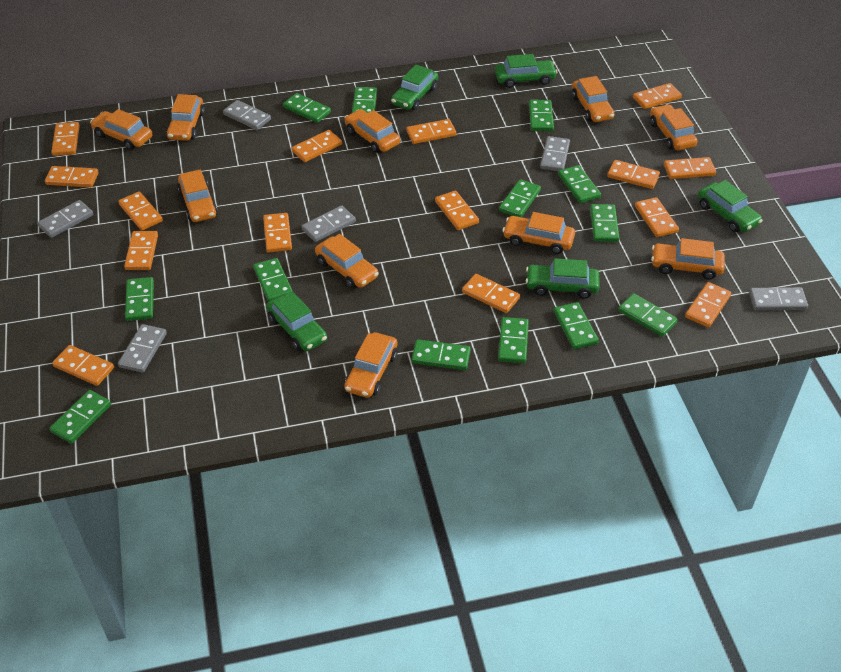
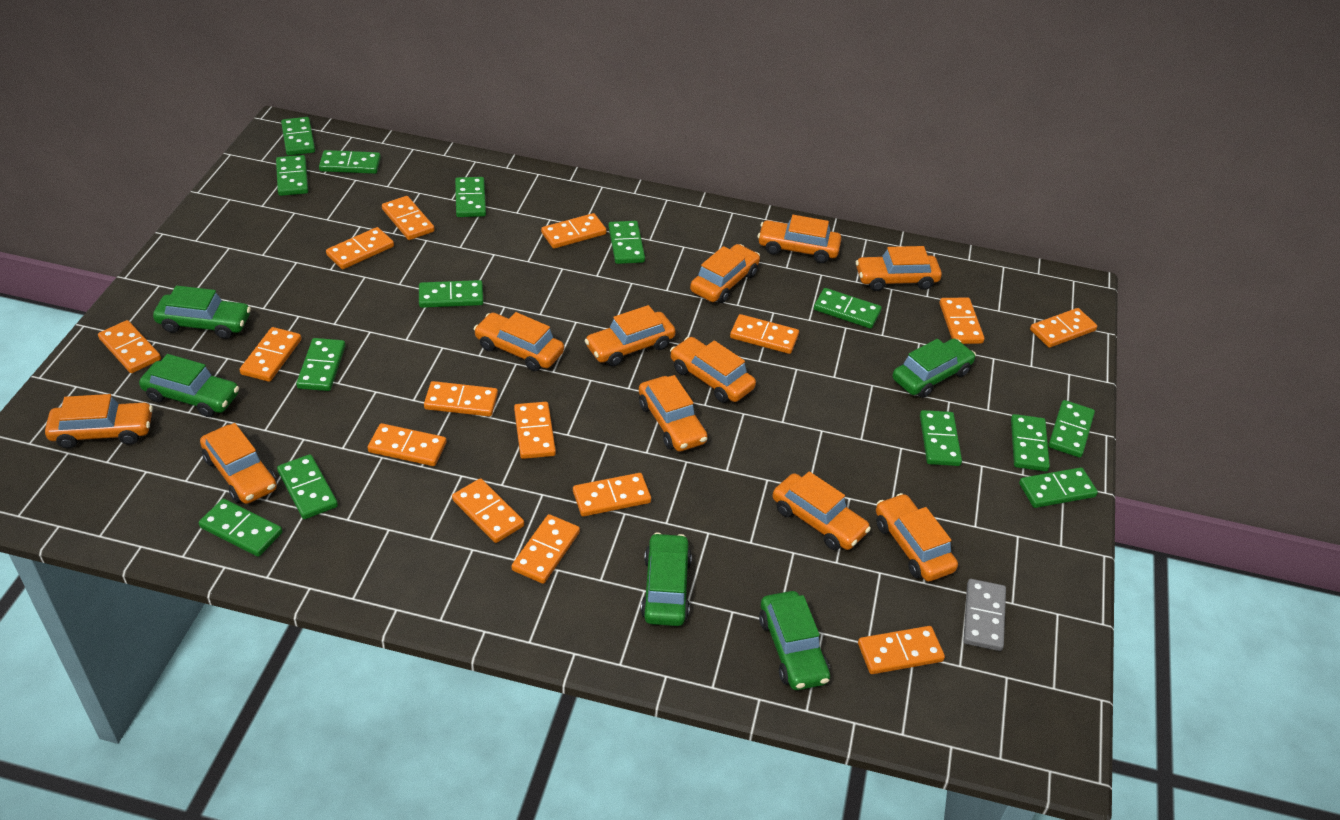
green domino: 13 -> 14
grey domino: 6 -> 1
orange car: 10 -> 11

